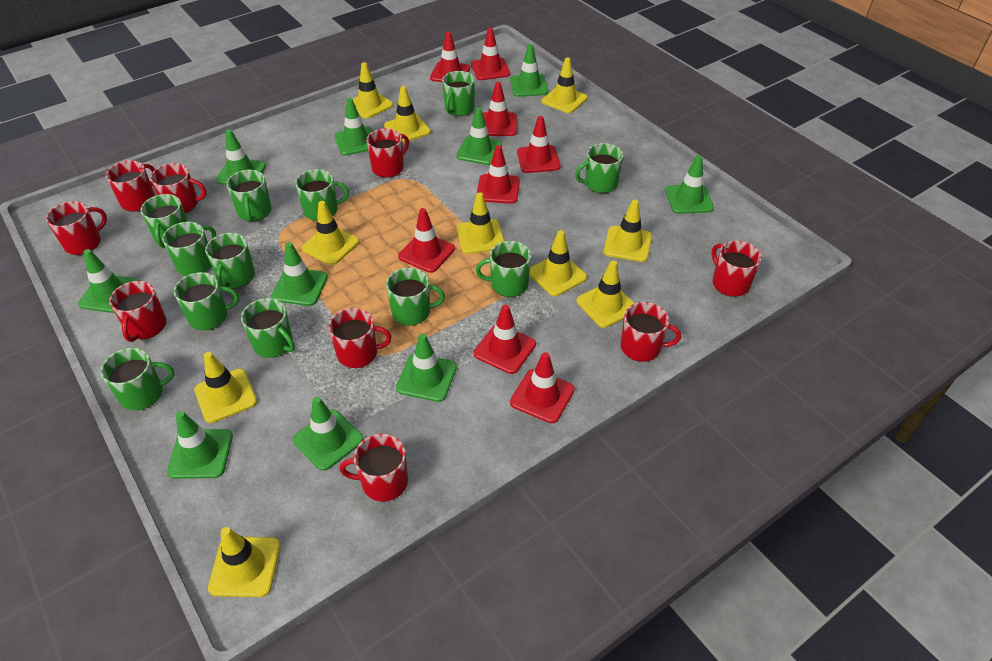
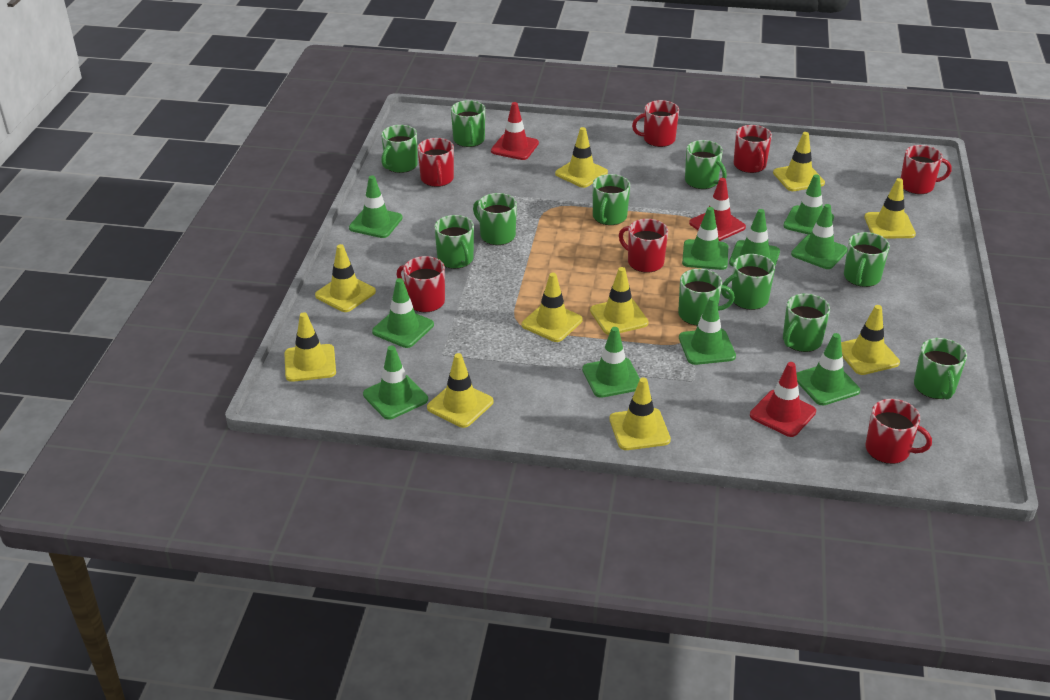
green mug: 12 -> 11
red mug: 9 -> 7
red traffic cone: 8 -> 3

